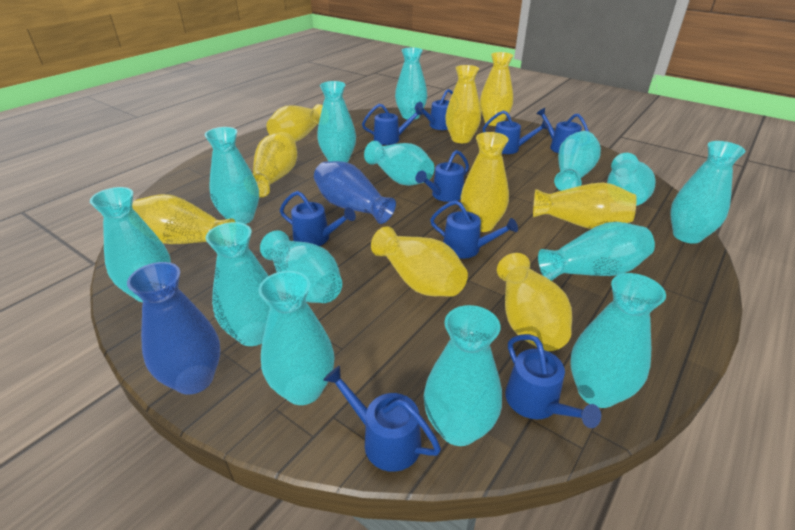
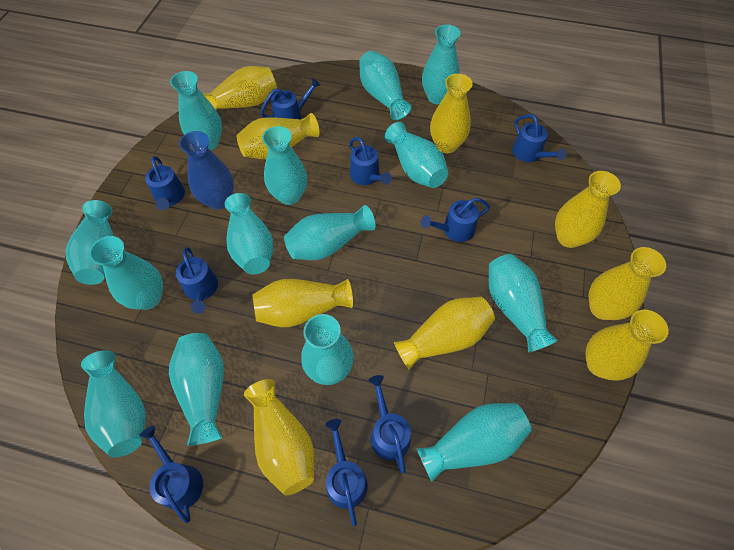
blue vase: 2 -> 1

